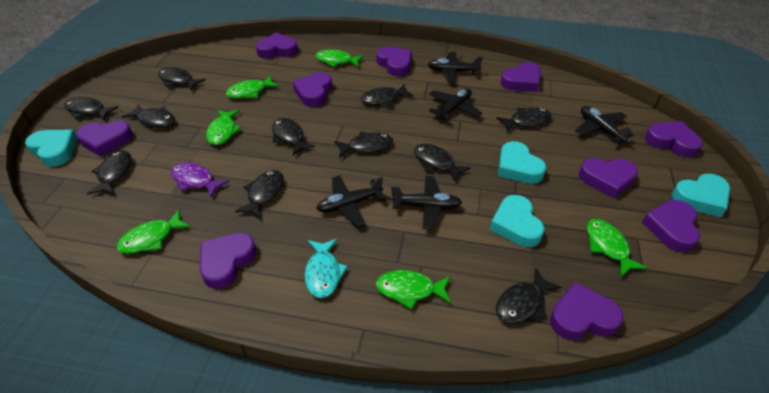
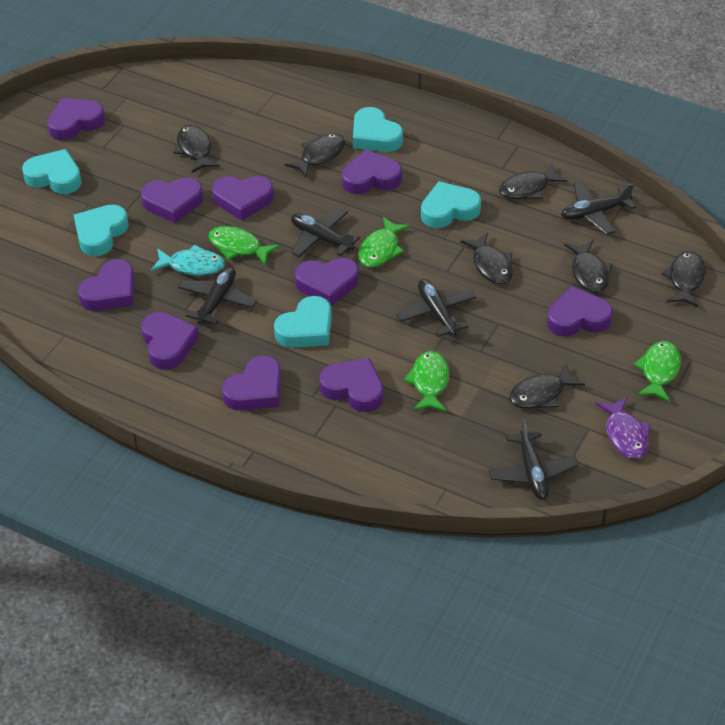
black fish: 11 -> 7
green fish: 6 -> 4
turquoise heart: 4 -> 5

